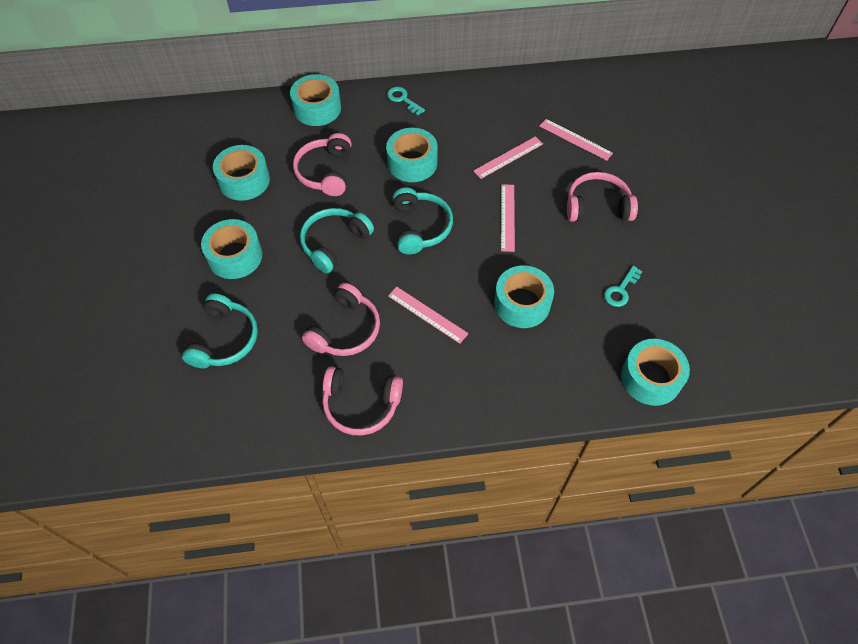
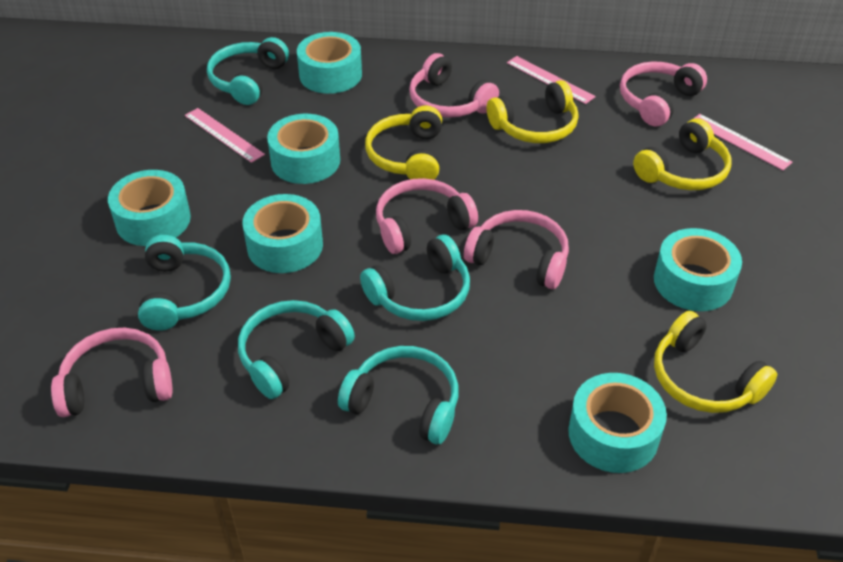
pink headphones: 4 -> 5
pink ruler: 4 -> 3
turquoise headphones: 3 -> 5
turquoise key: 2 -> 0
yellow headphones: 0 -> 4

